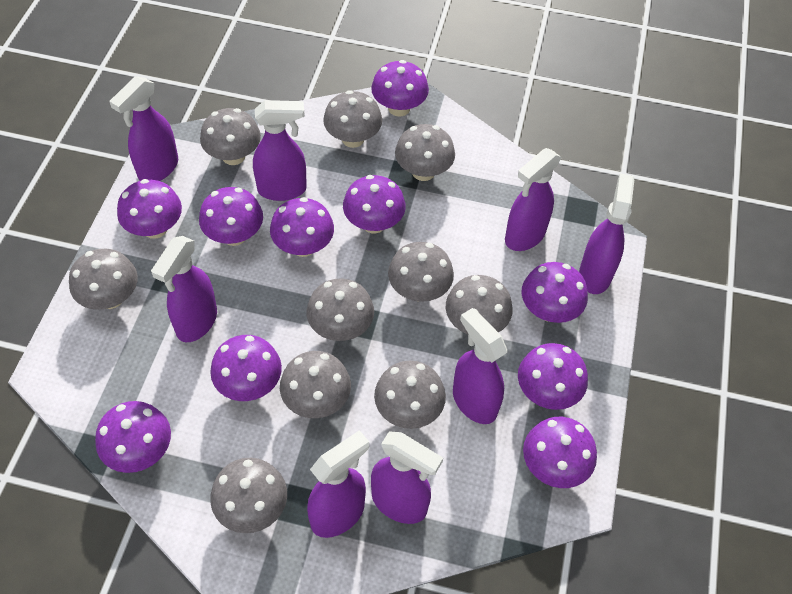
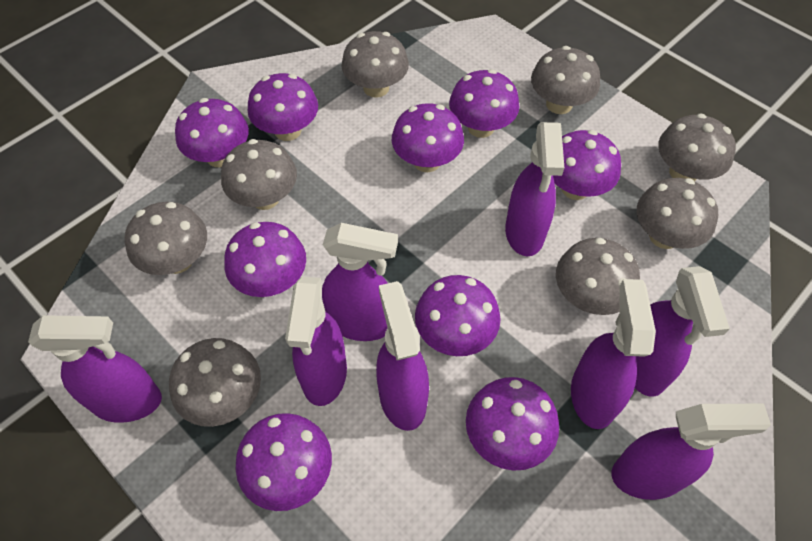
grey mushroom: 10 -> 8
purple mushroom: 10 -> 9

